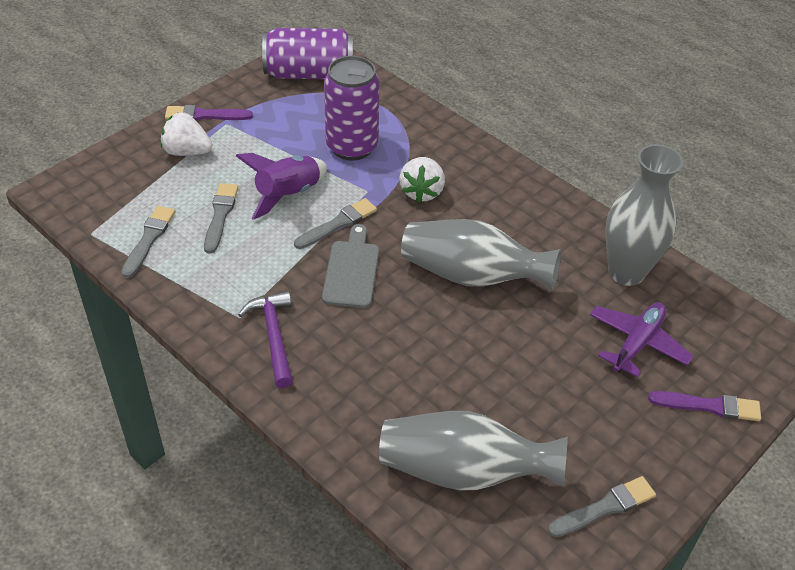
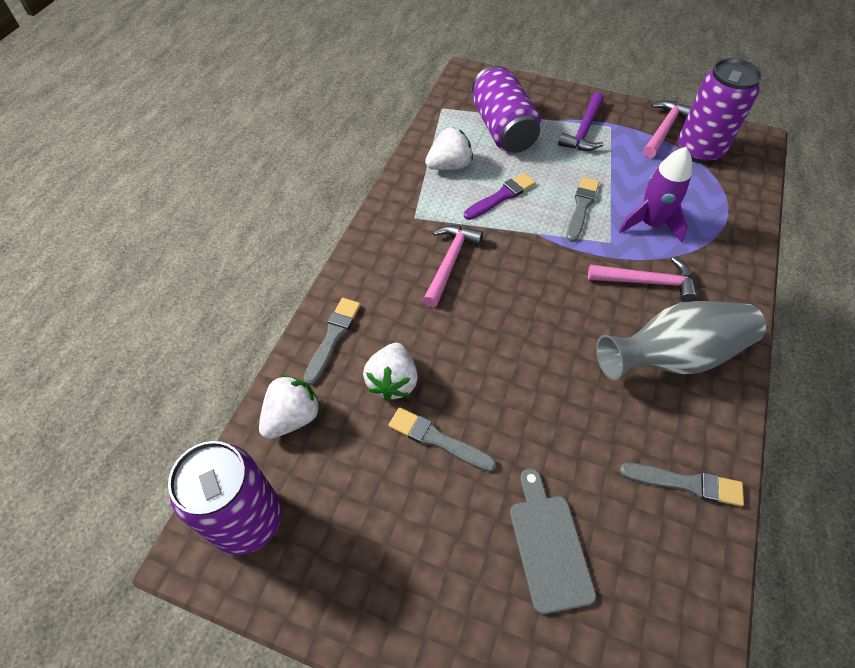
grey vase: 3 -> 1
pink hammer: 0 -> 3
purple brush: 2 -> 1
purple can: 2 -> 3
purple plane: 1 -> 0
white strawberry: 2 -> 3

